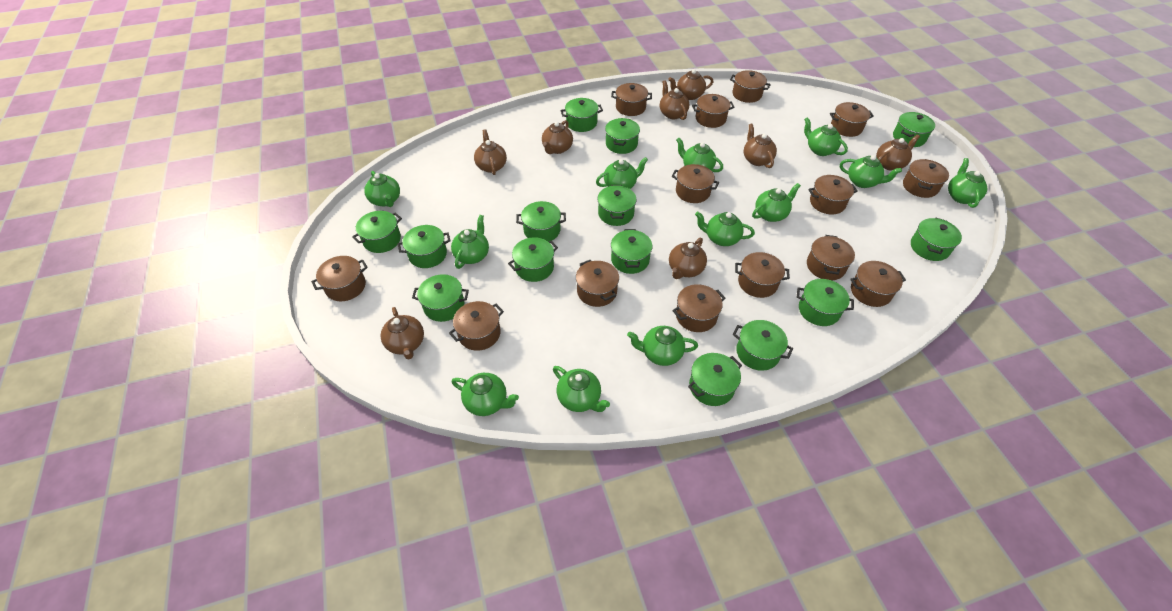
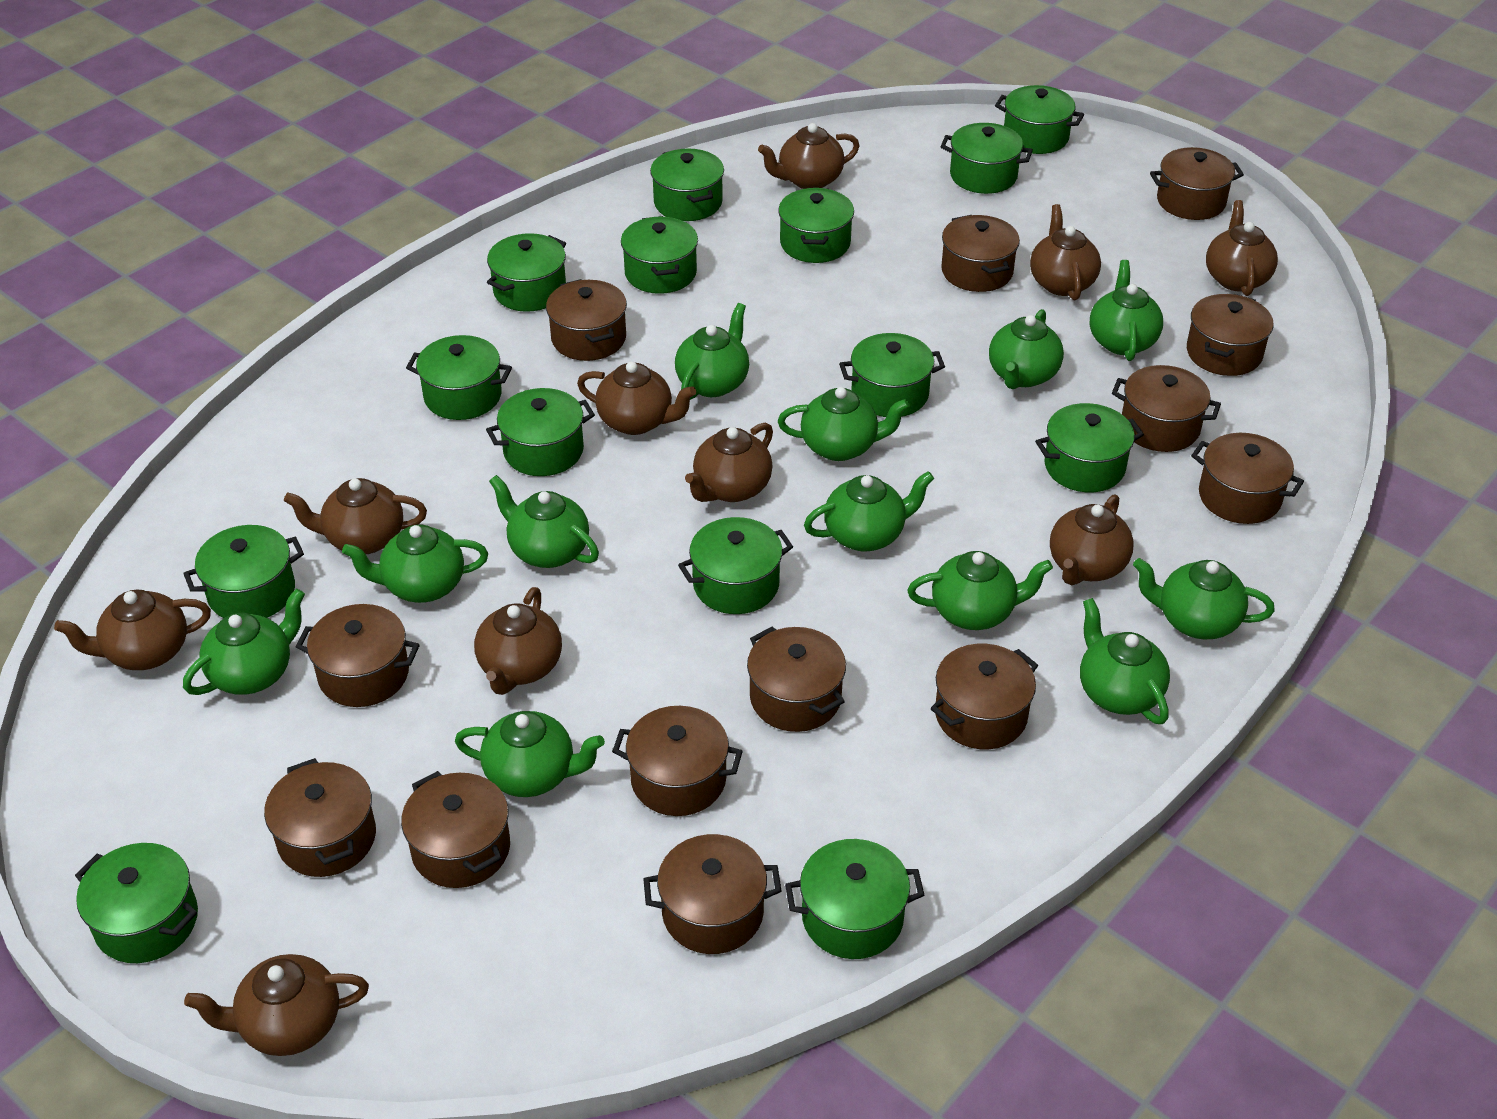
brown pot: 14 -> 13
brown teapot: 8 -> 10

